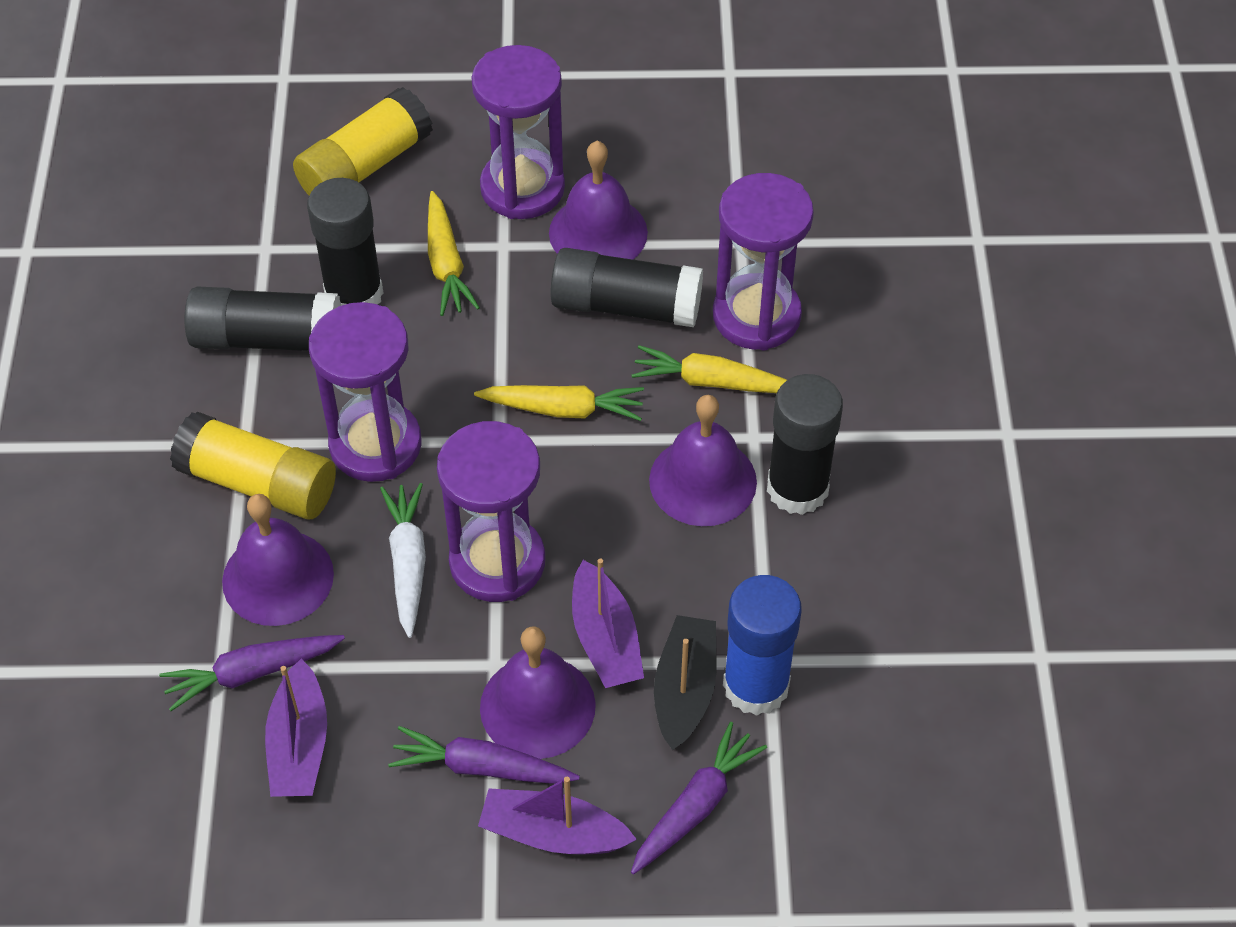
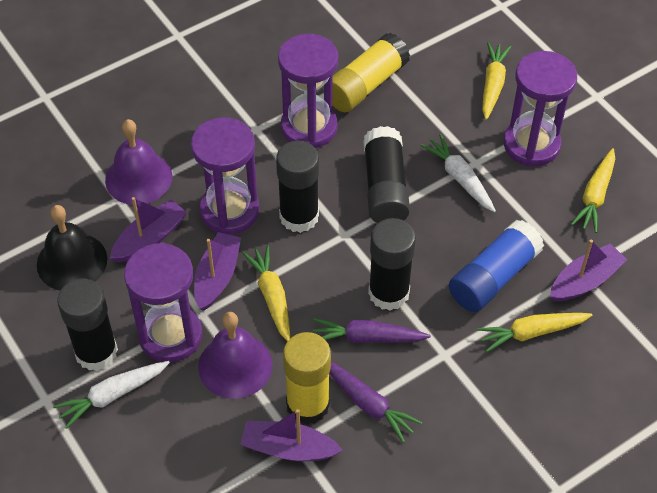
black bell: 0 -> 1
black boat: 1 -> 0
purple bell: 4 -> 2
purple boat: 3 -> 4
purple carrot: 3 -> 2
white carrot: 1 -> 2
yellow carrot: 3 -> 4

